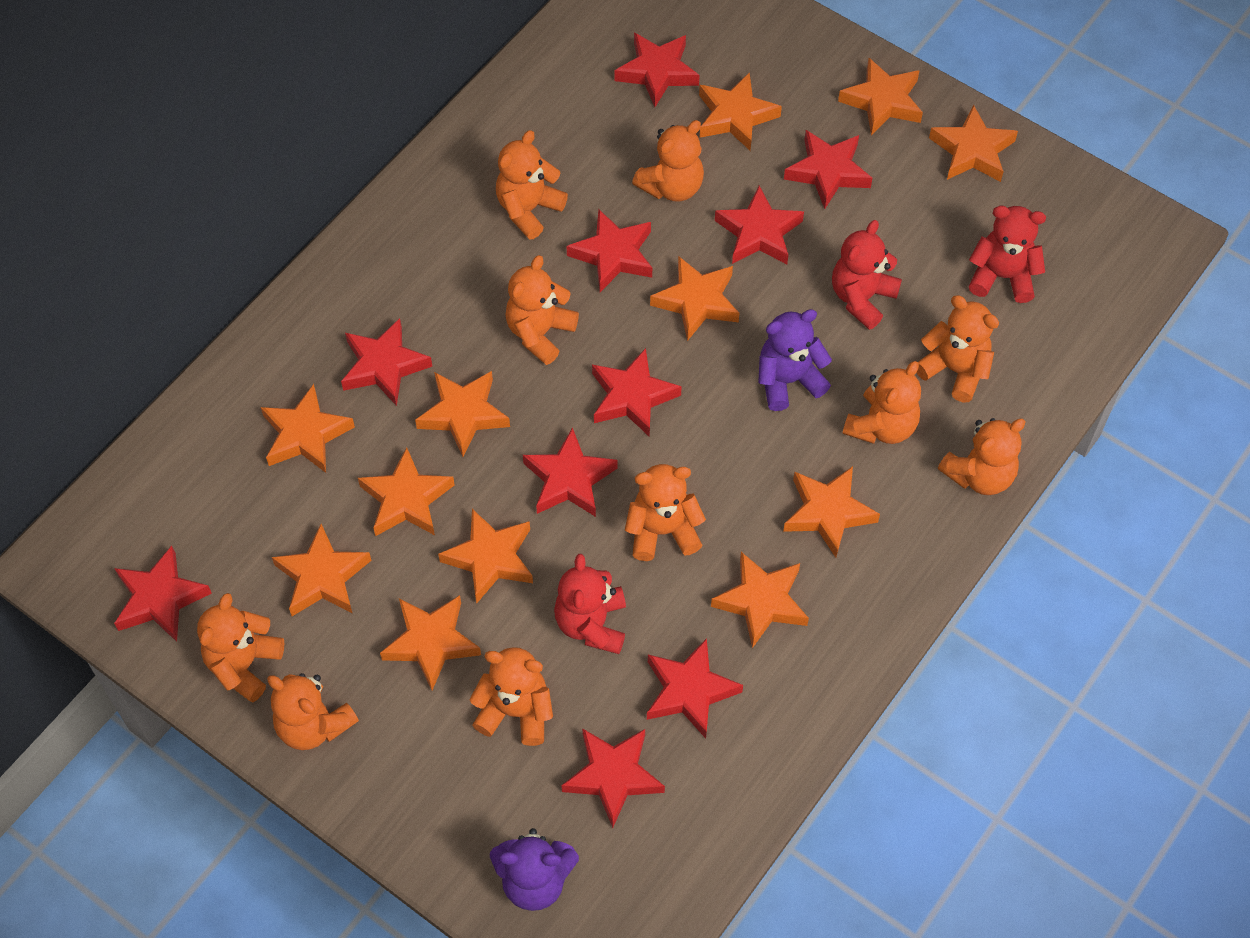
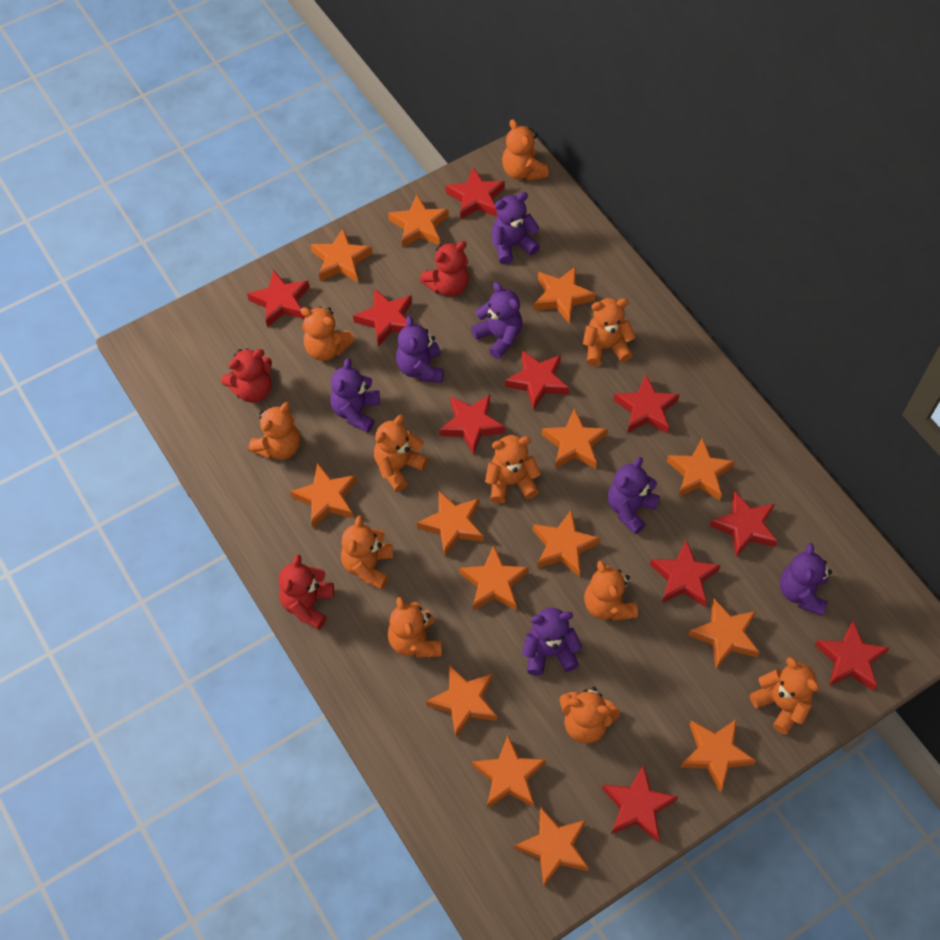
orange star: 12 -> 14
orange teddy bear: 10 -> 11
purple teddy bear: 2 -> 7

